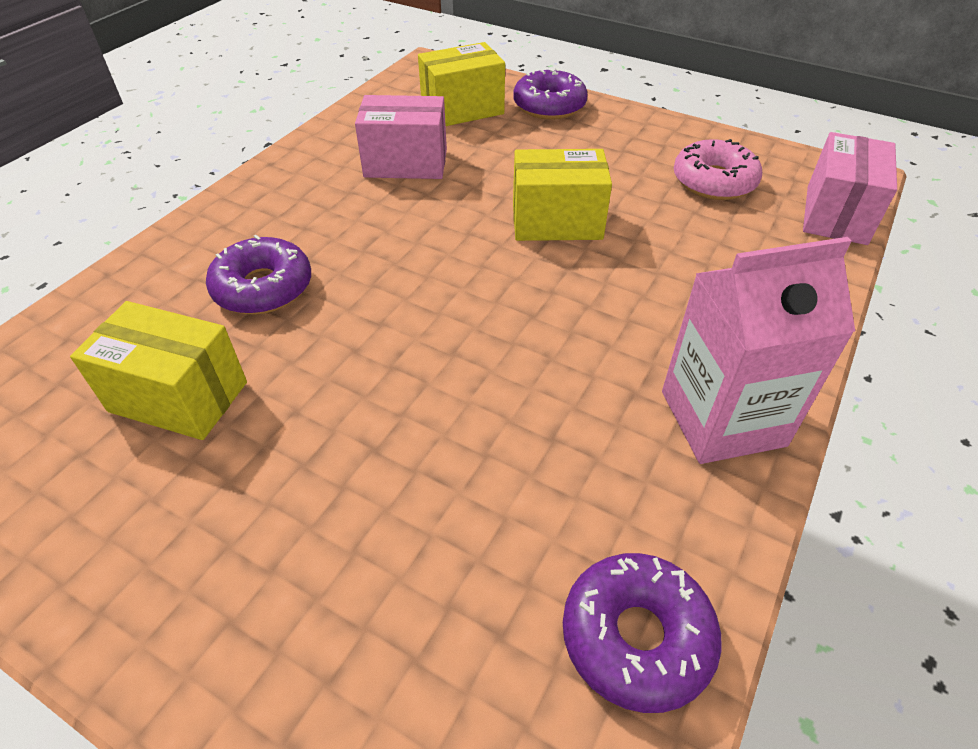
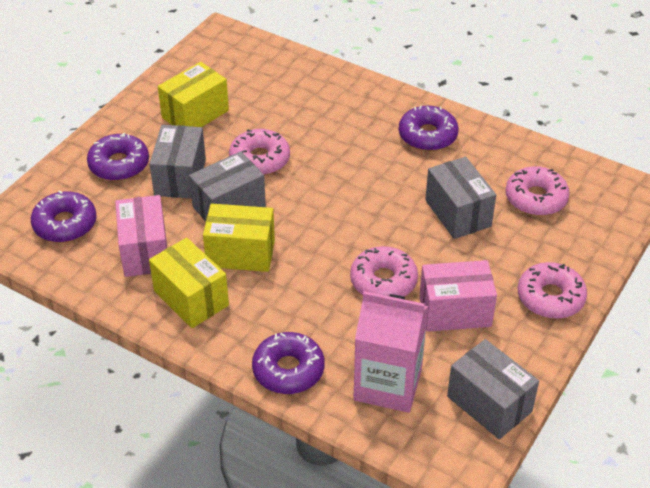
grey box: 0 -> 4
pink donut: 1 -> 4
purple donut: 3 -> 4

